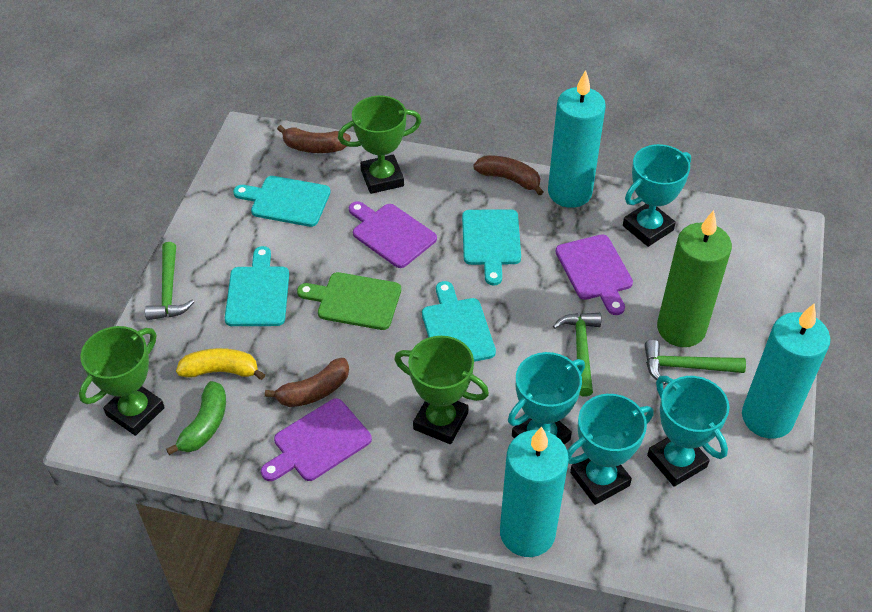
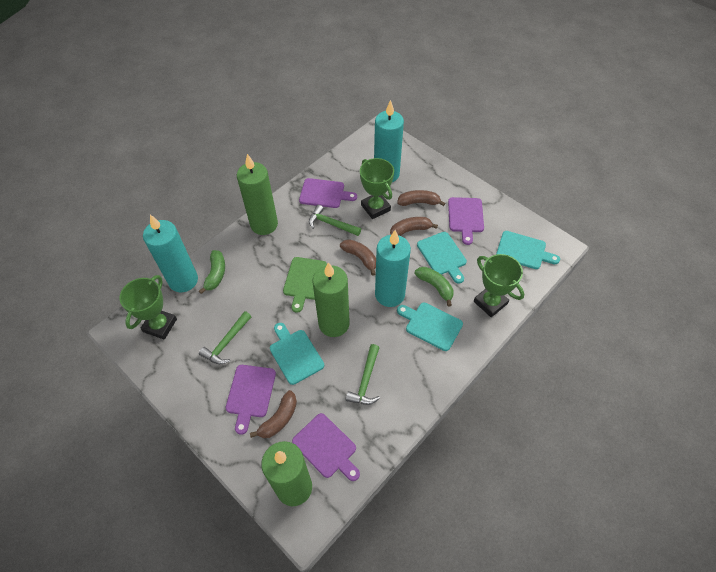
brown banana: 3 -> 4
green banana: 1 -> 2
green candle: 1 -> 3
purple cutting board: 3 -> 4
turquoise trophy: 4 -> 0
yellow banana: 1 -> 0

